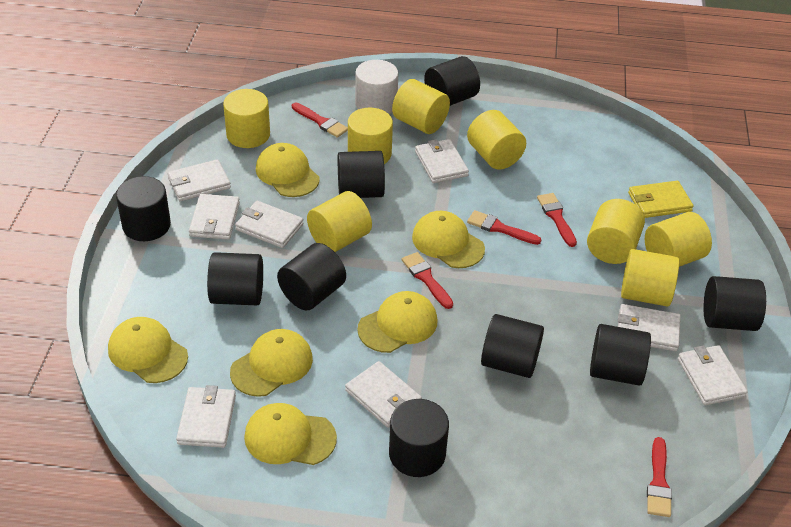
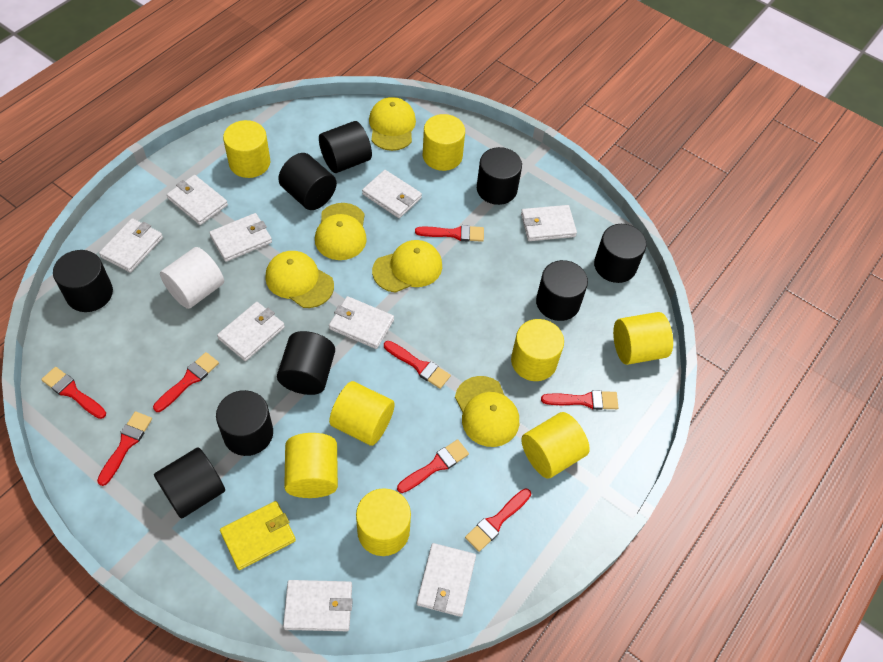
red brush: 5 -> 8
white wallet: 8 -> 9
yellow cap: 6 -> 5

